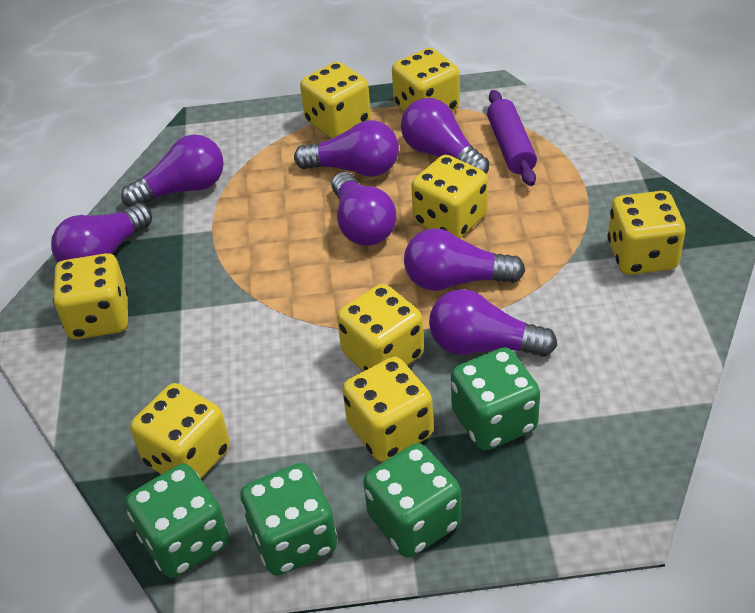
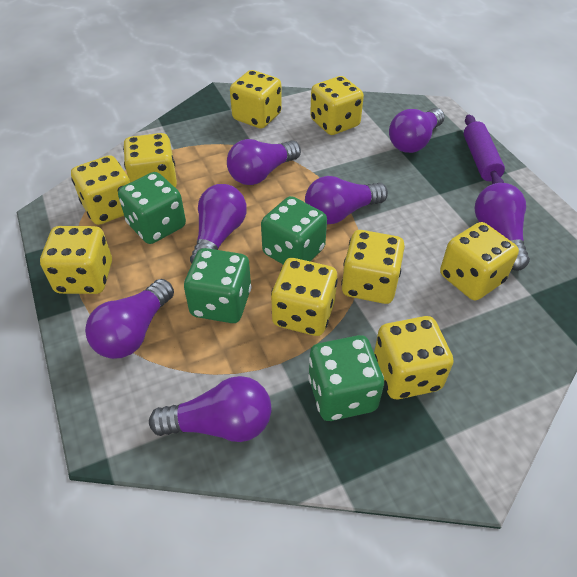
yellow dice: 8 -> 9

